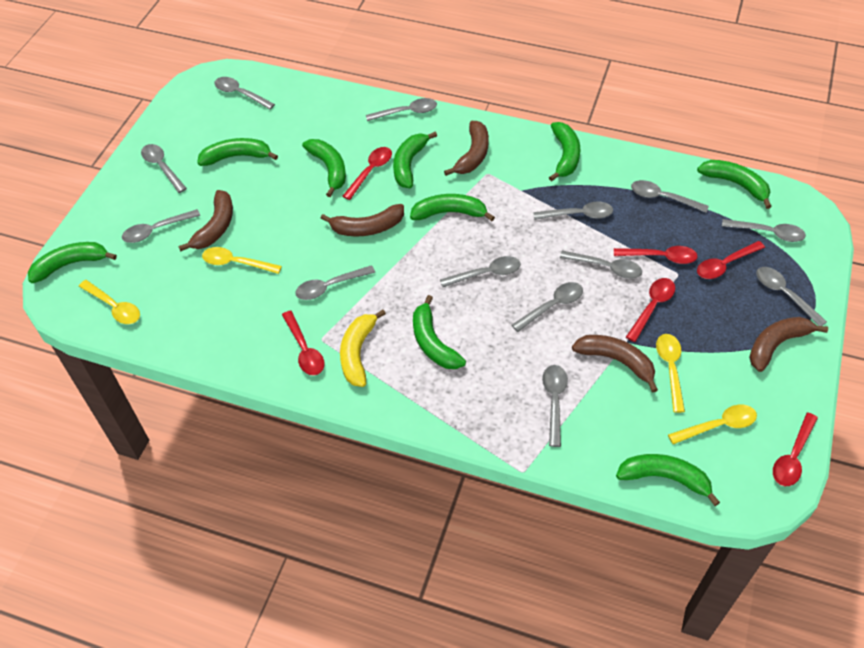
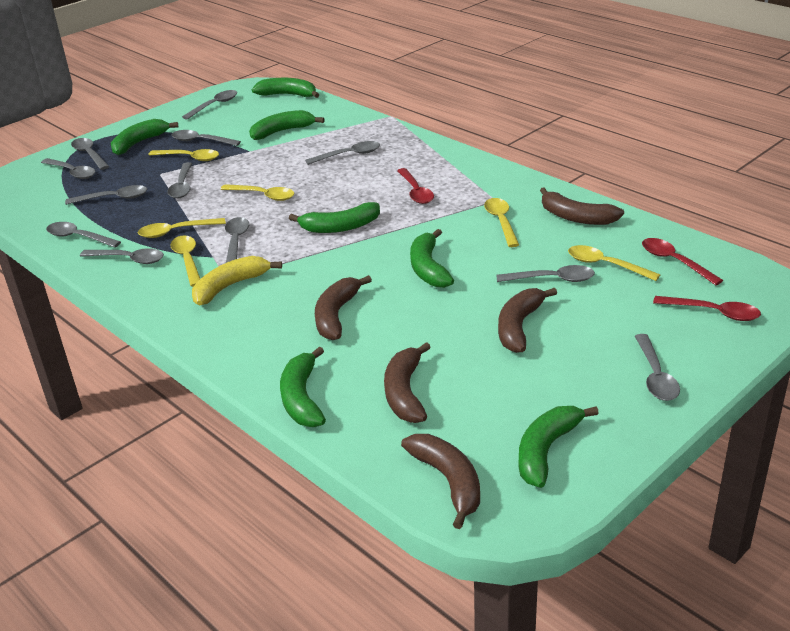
green banana: 9 -> 7
grey spoon: 13 -> 12
red spoon: 6 -> 3
yellow spoon: 4 -> 6

